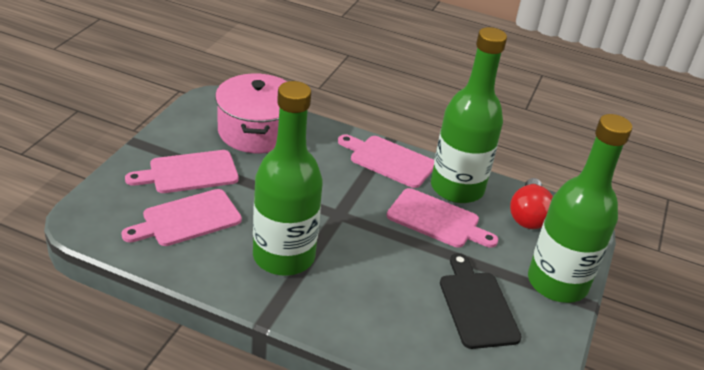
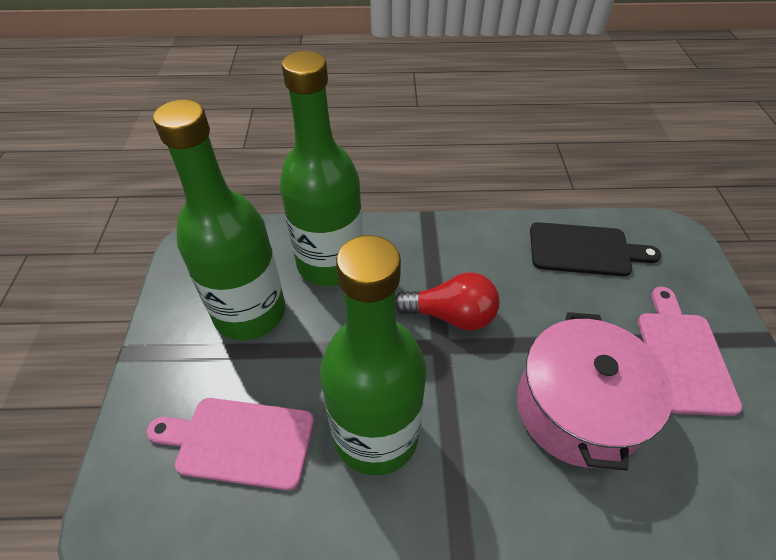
pink cutting board: 4 -> 2

